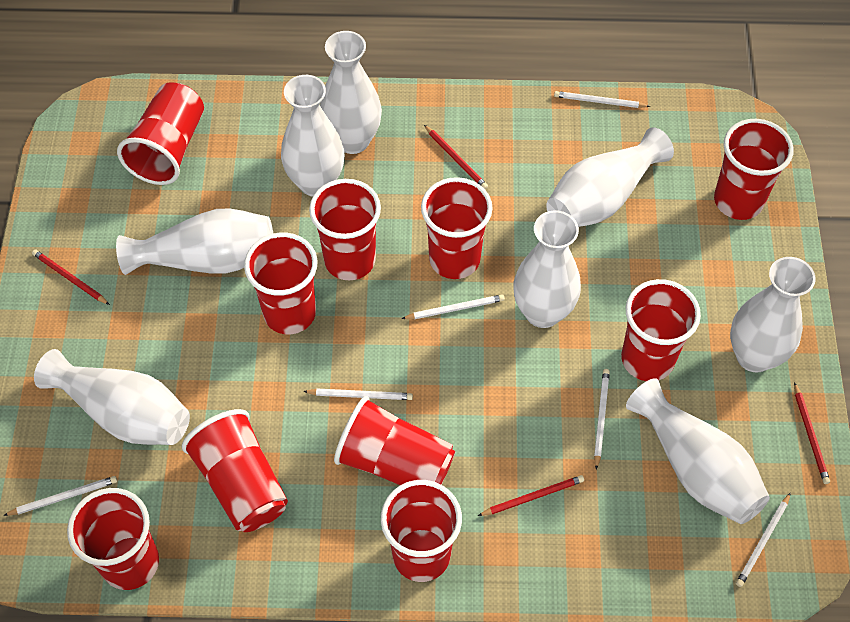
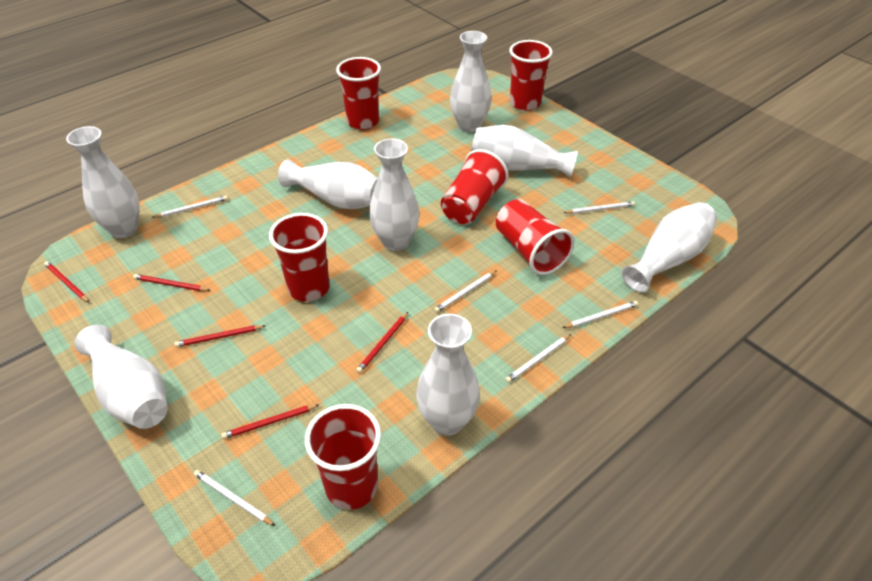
red cup: 10 -> 6
red pencil: 4 -> 5

